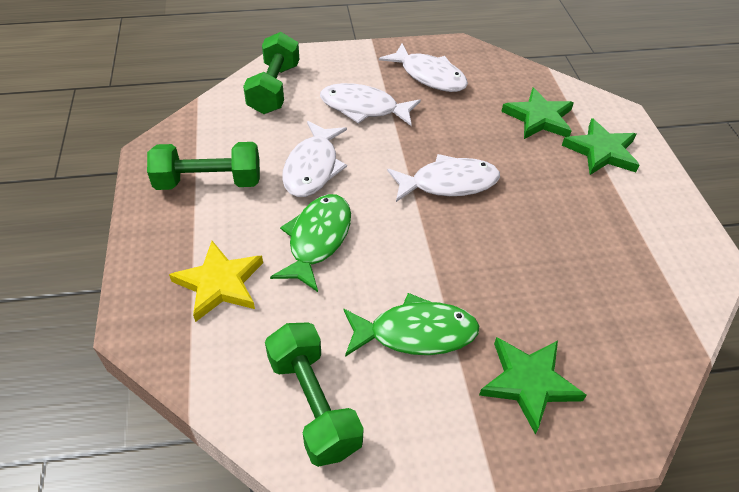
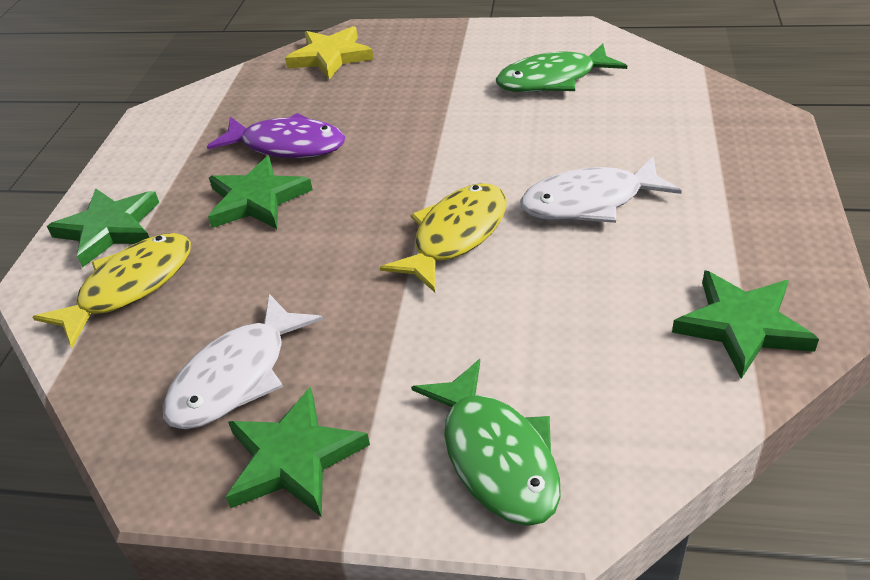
green dumbbell: 3 -> 0
green star: 3 -> 4
purple fish: 0 -> 1
white fish: 4 -> 2
yellow fish: 0 -> 2

